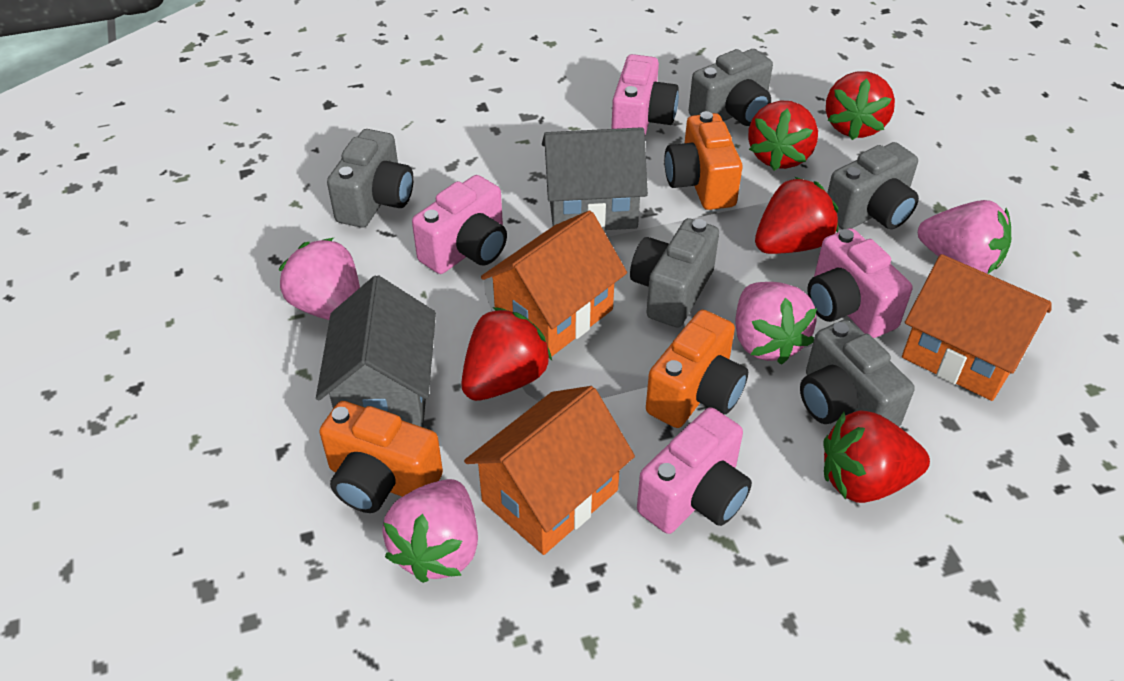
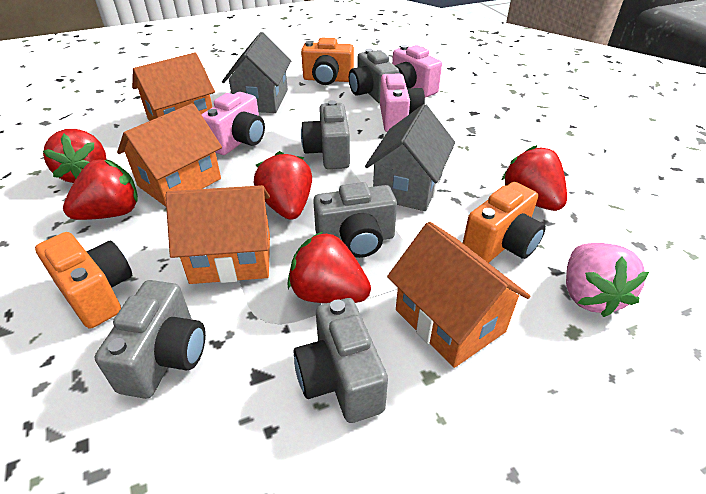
orange house: 3 -> 4
pink camera: 4 -> 3
pink strawberry: 4 -> 1

